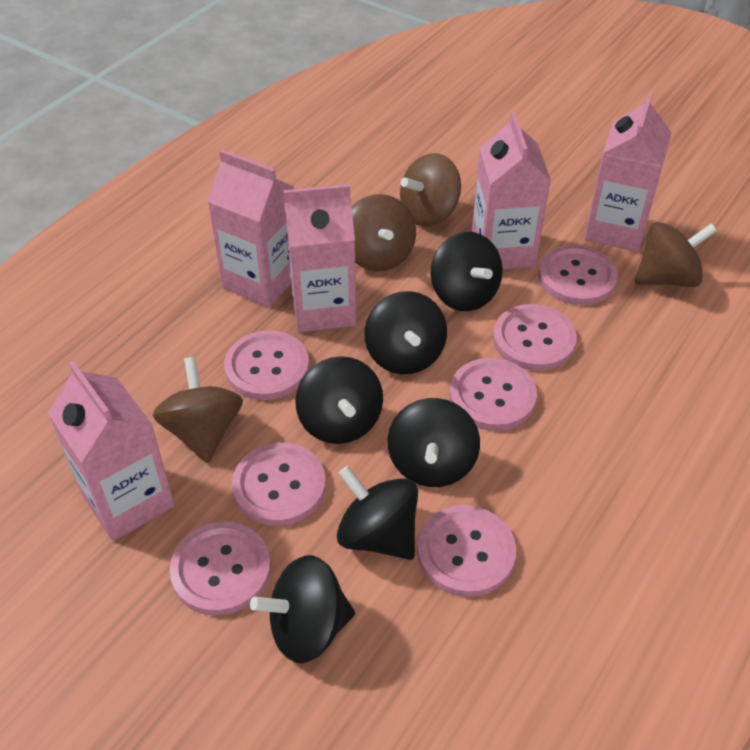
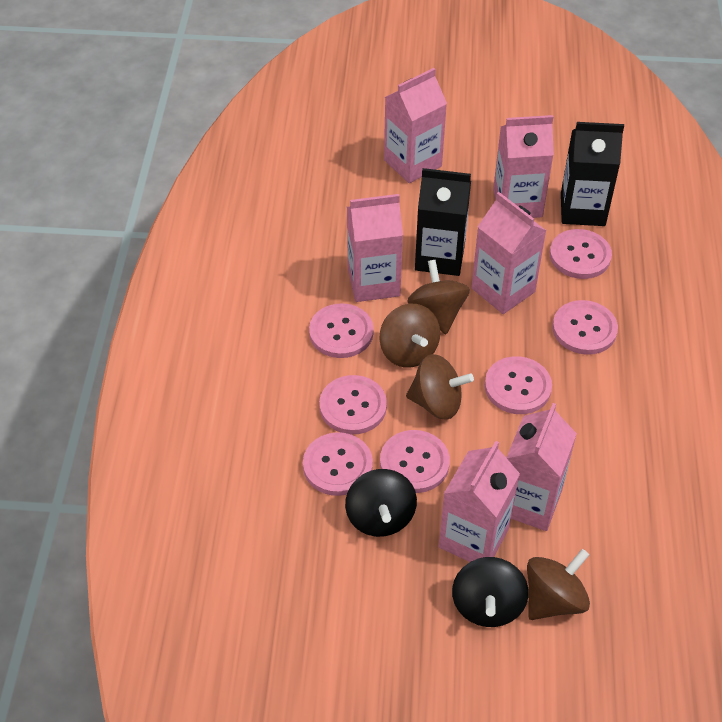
black carton: 0 -> 2
black spinning top: 6 -> 2
pink carton: 5 -> 6

